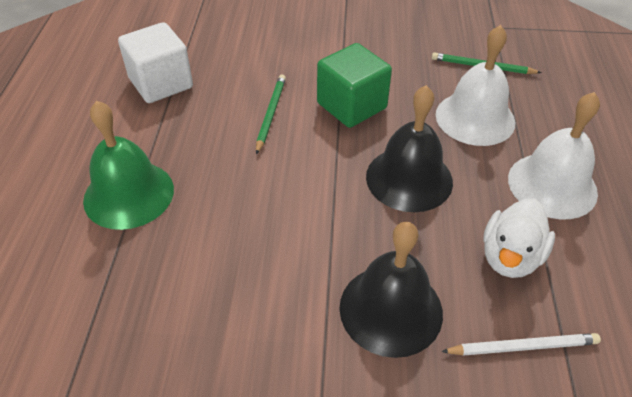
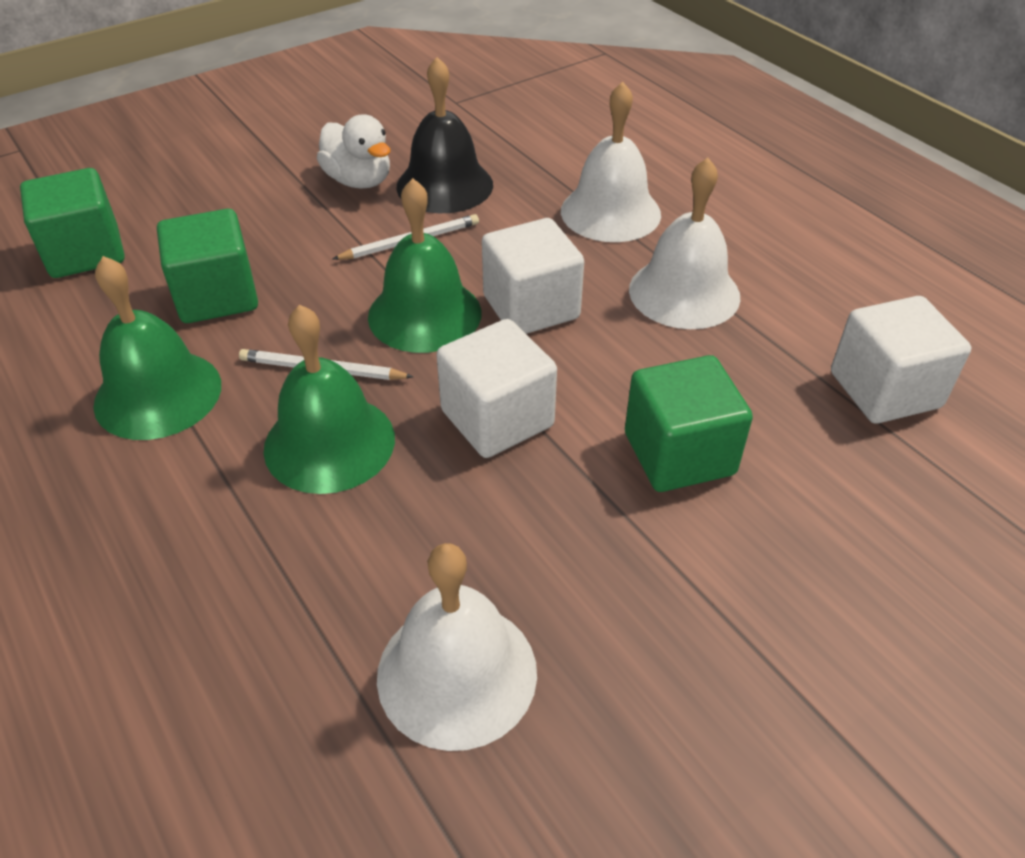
black bell: 2 -> 1
green bell: 1 -> 3
green cube: 1 -> 3
green pencil: 2 -> 0
white bell: 2 -> 3
white cube: 1 -> 3
white pencil: 1 -> 2

